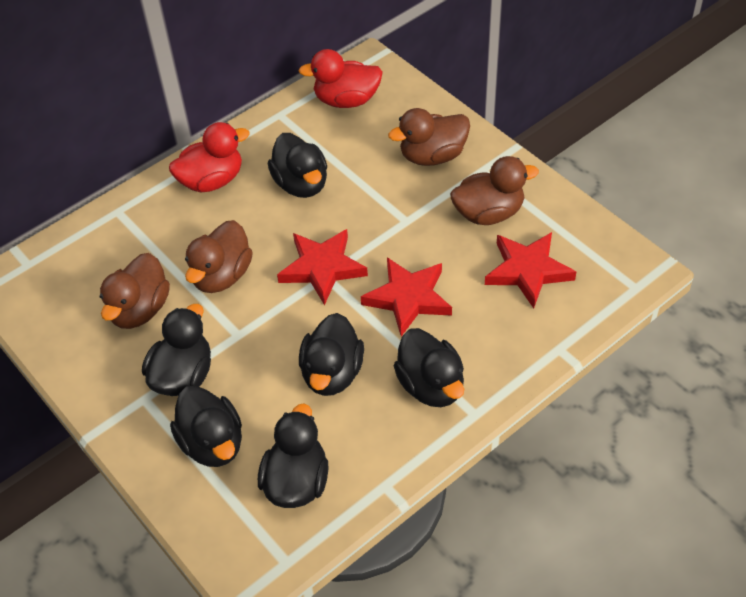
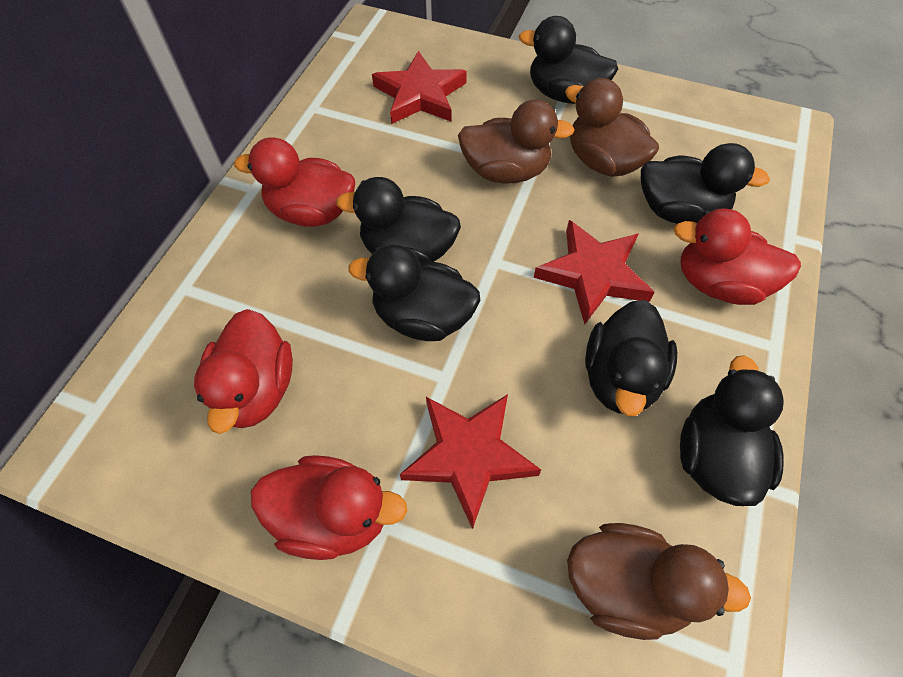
brown duck: 4 -> 3
red duck: 2 -> 4

